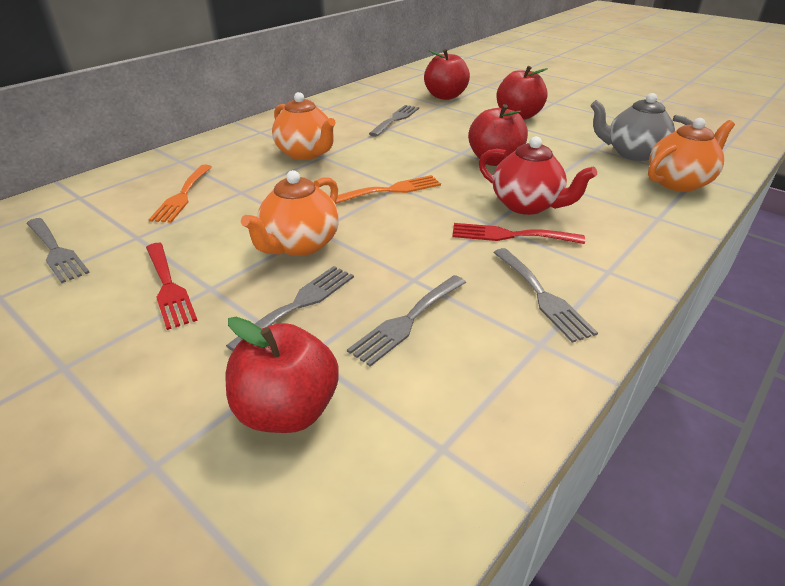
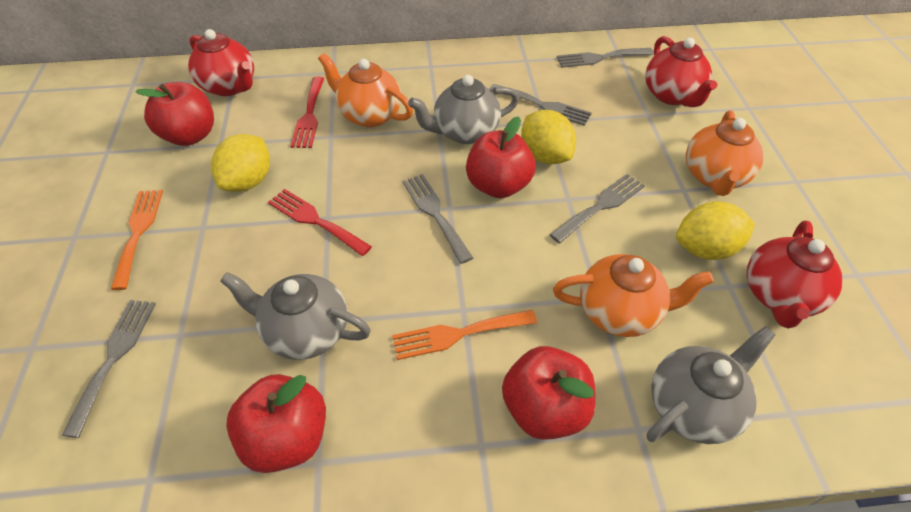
grey teapot: 1 -> 3
red teapot: 1 -> 3
yellow lemon: 0 -> 3

